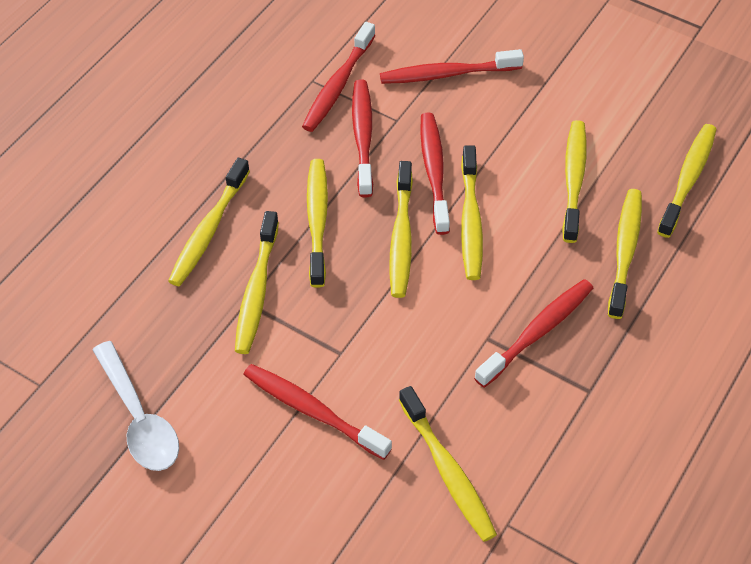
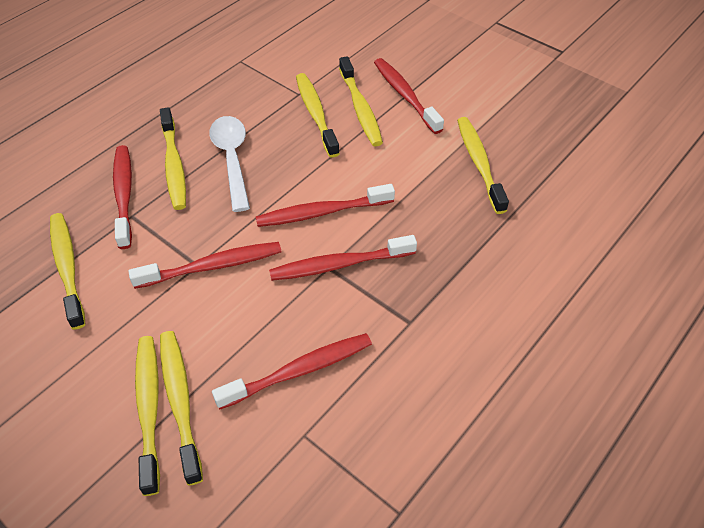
yellow toothbrush: 9 -> 7

